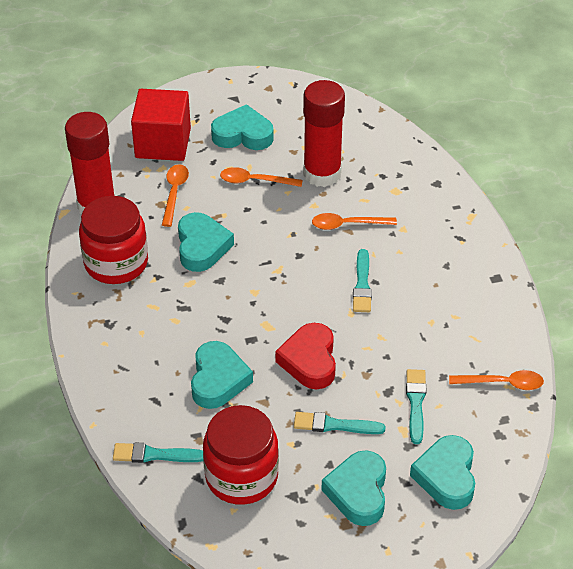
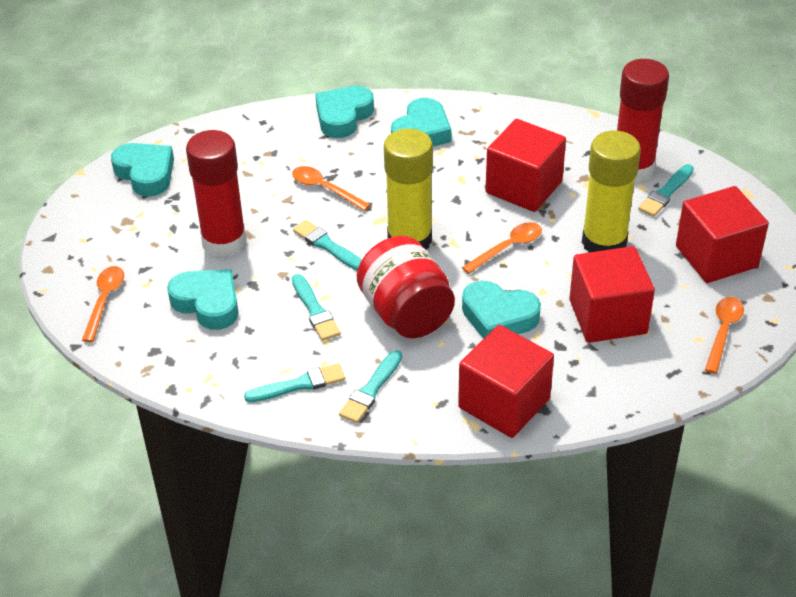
red cube: 1 -> 4
red heart: 1 -> 0
red jar: 2 -> 1
turquoise brush: 4 -> 5
yellow glue stick: 0 -> 2

